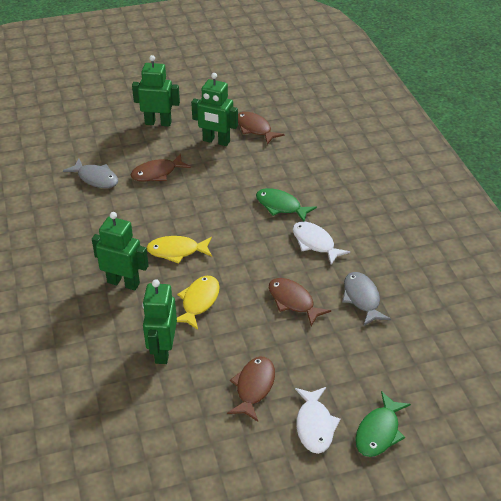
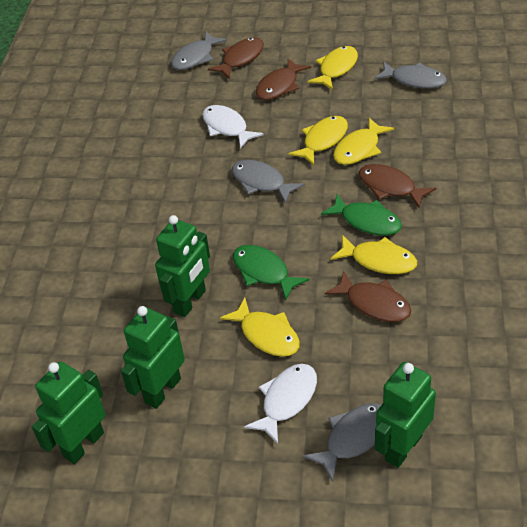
grey fish: 2 -> 4
yellow fish: 2 -> 5

